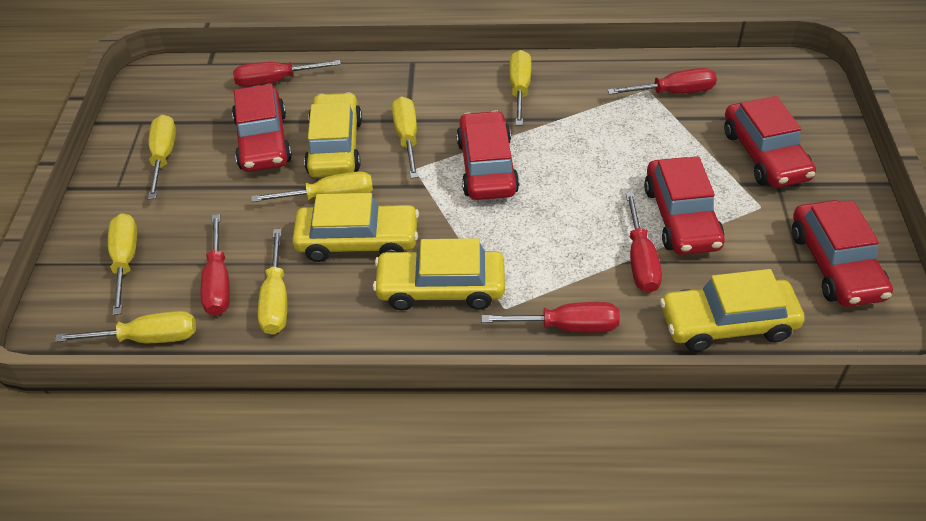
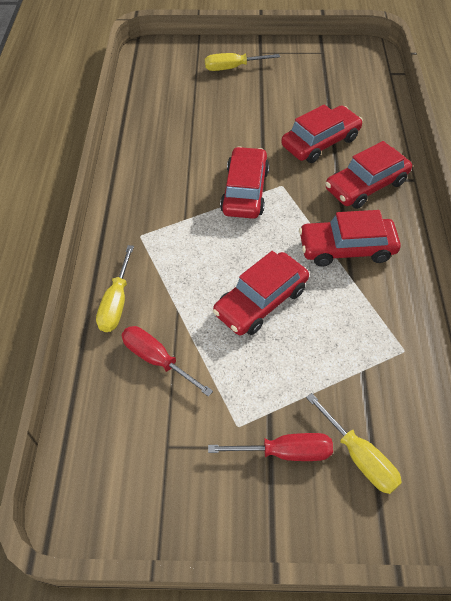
red screwdriver: 5 -> 2
yellow car: 4 -> 0
yellow screwdriver: 7 -> 3

